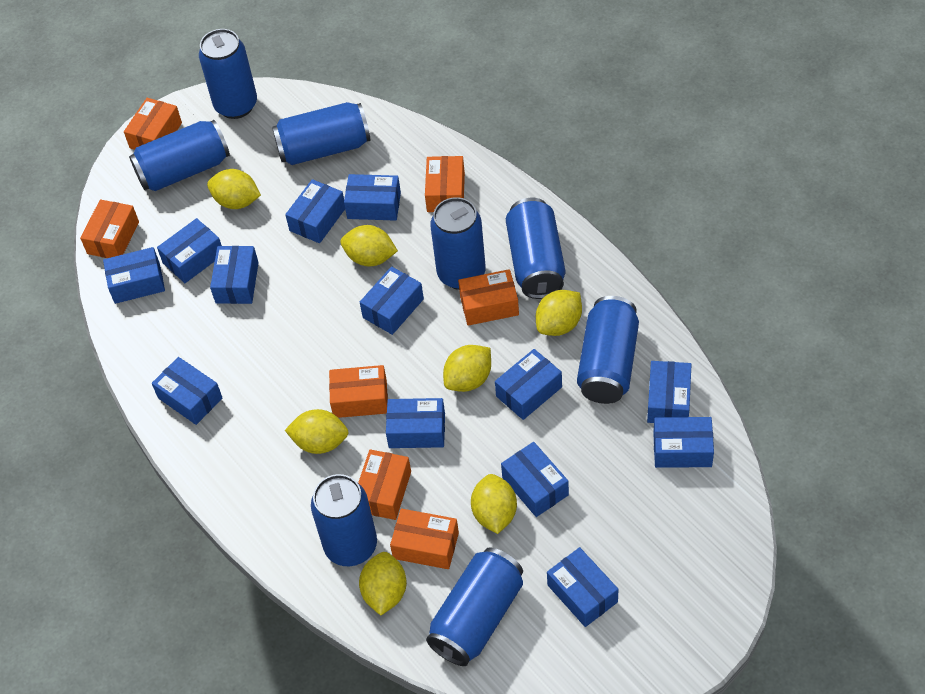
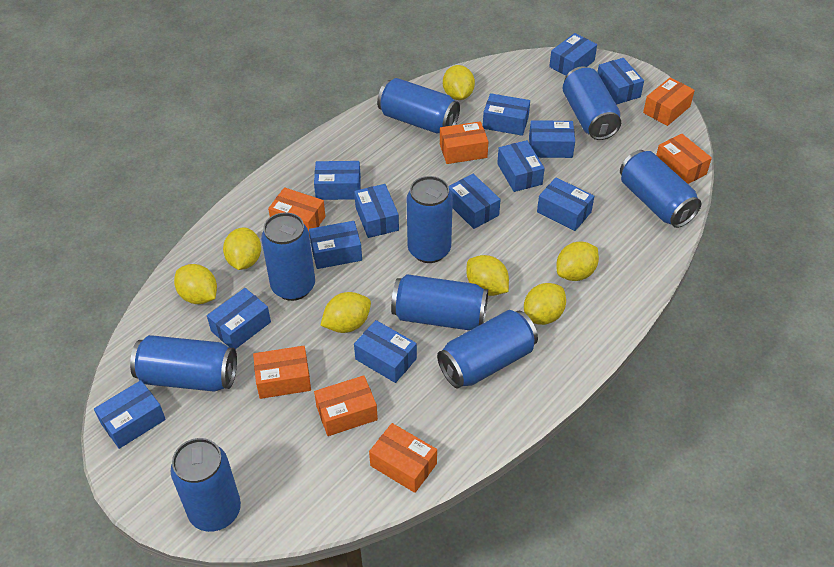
blue can: 8 -> 9

